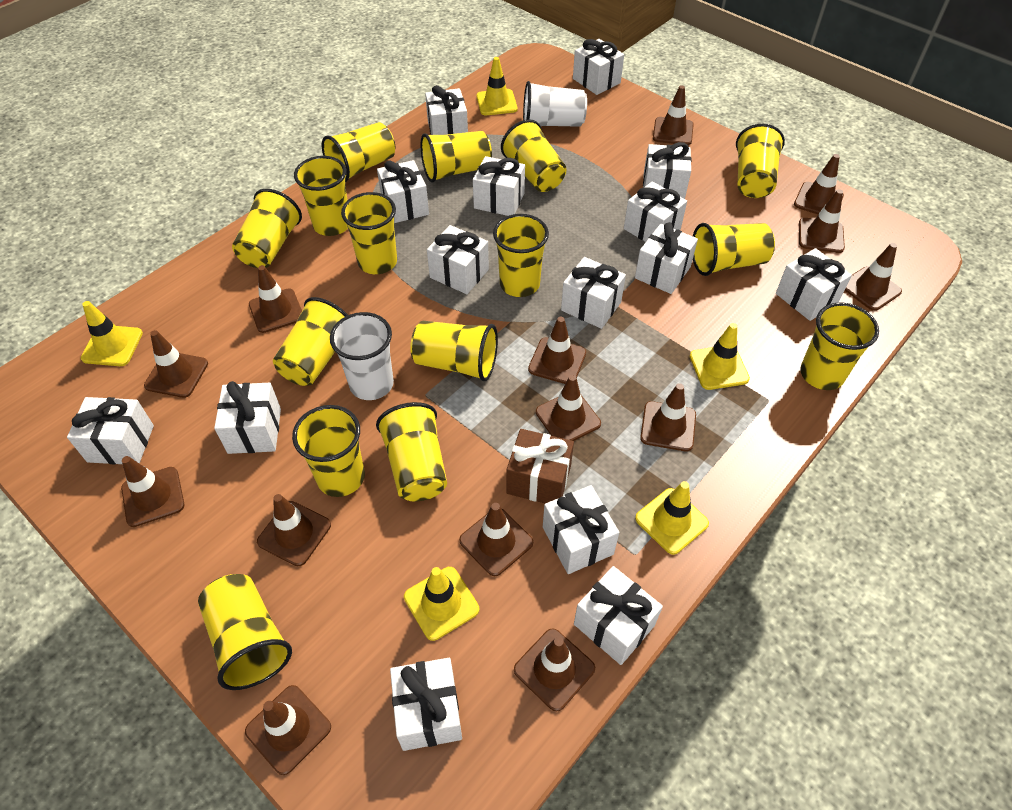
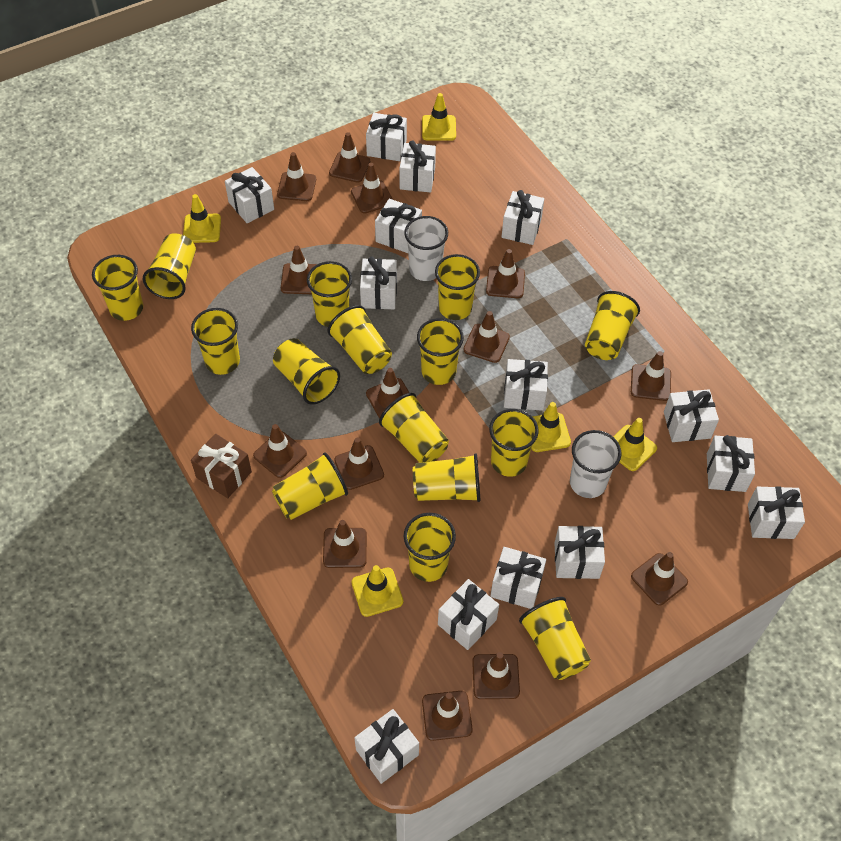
white gift: 15 -> 14

